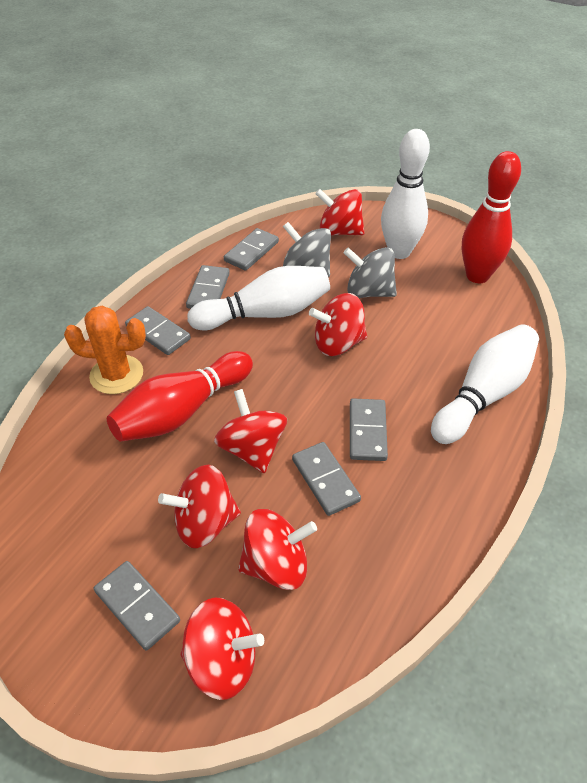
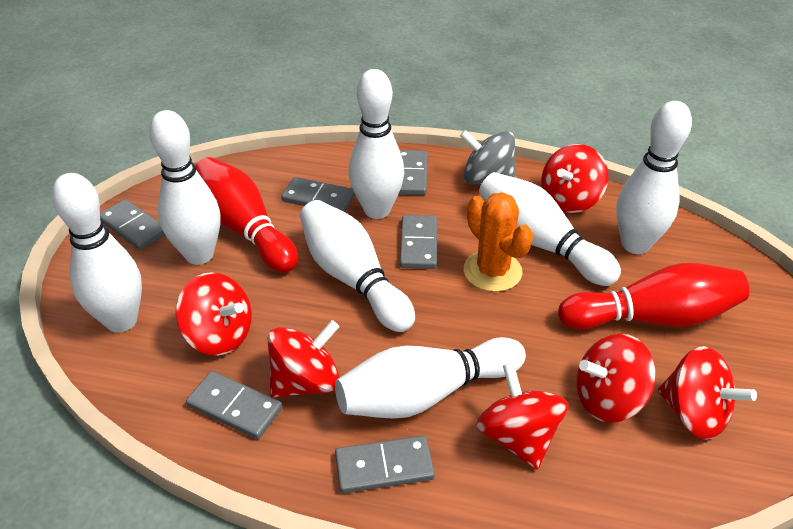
grey spinning top: 2 -> 1
white bowling pin: 3 -> 7

